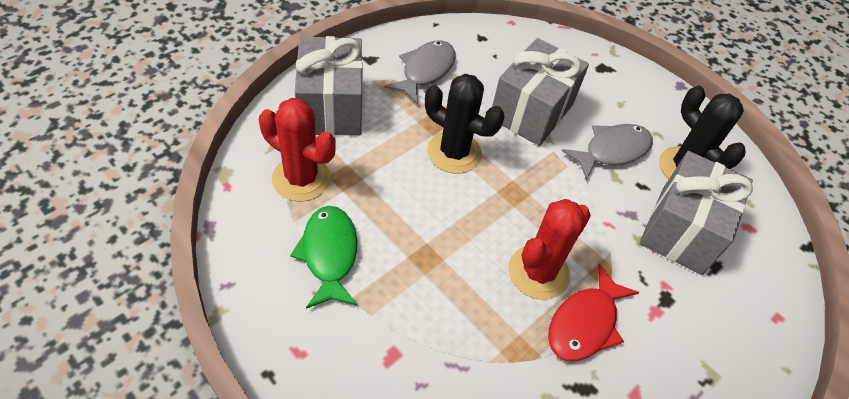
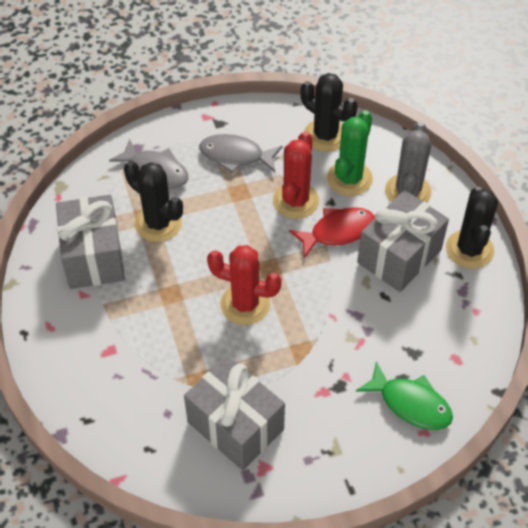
black cactus: 2 -> 3
green cactus: 0 -> 1
grey cactus: 0 -> 1

